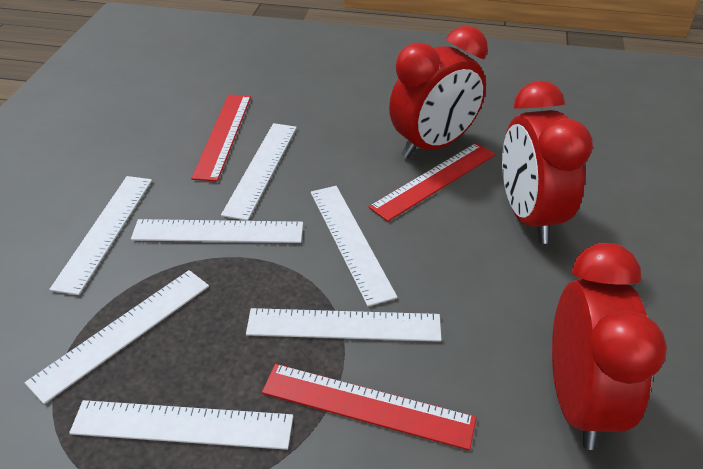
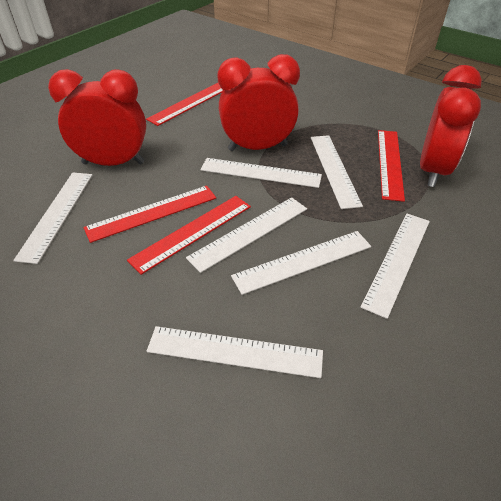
red ruler: 3 -> 4

